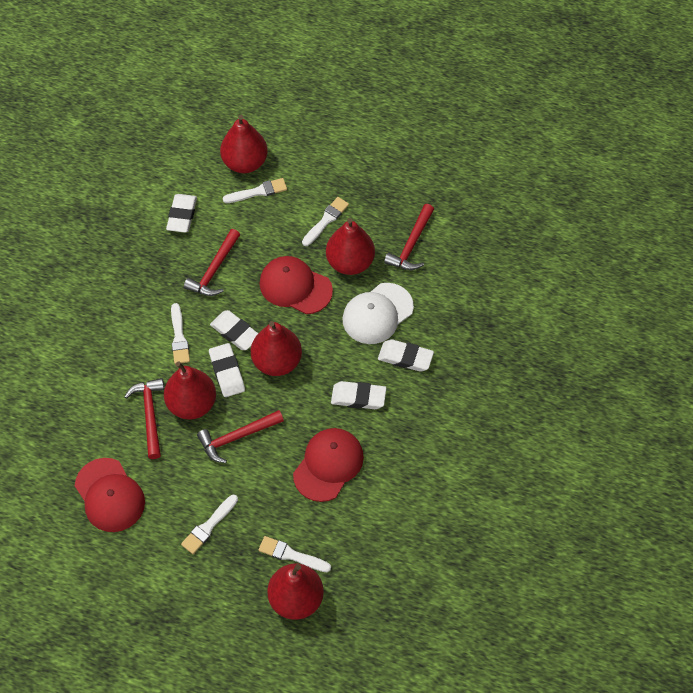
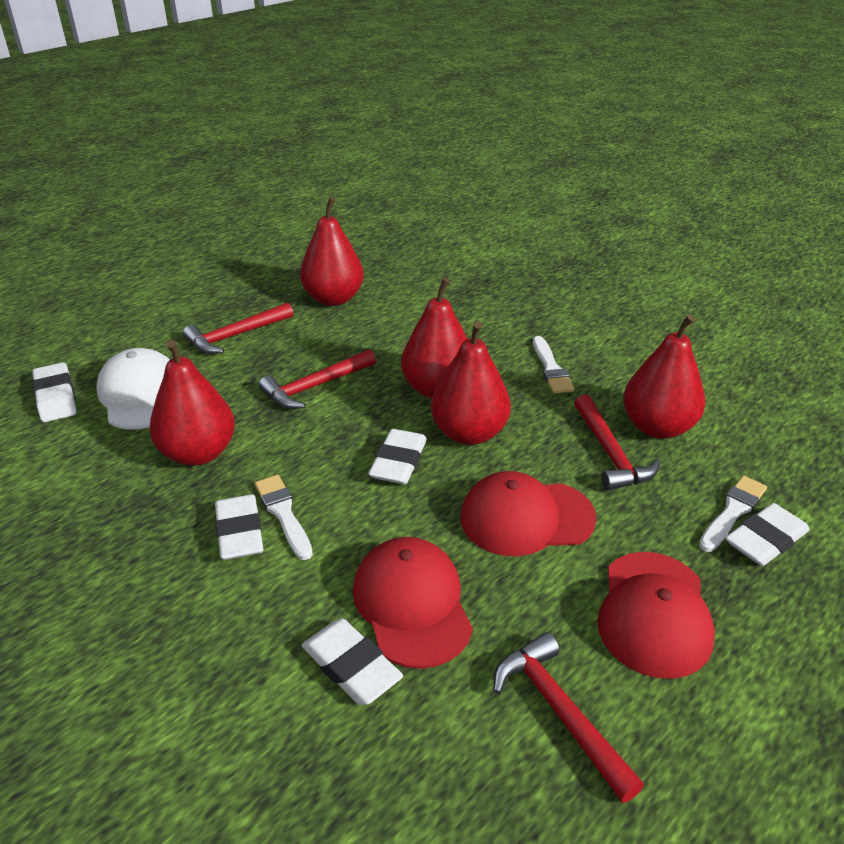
white brush: 5 -> 3

